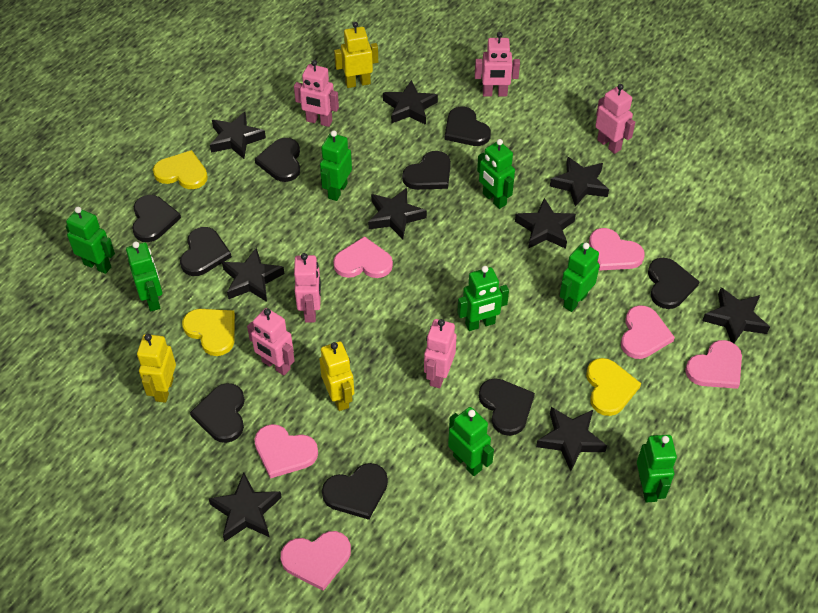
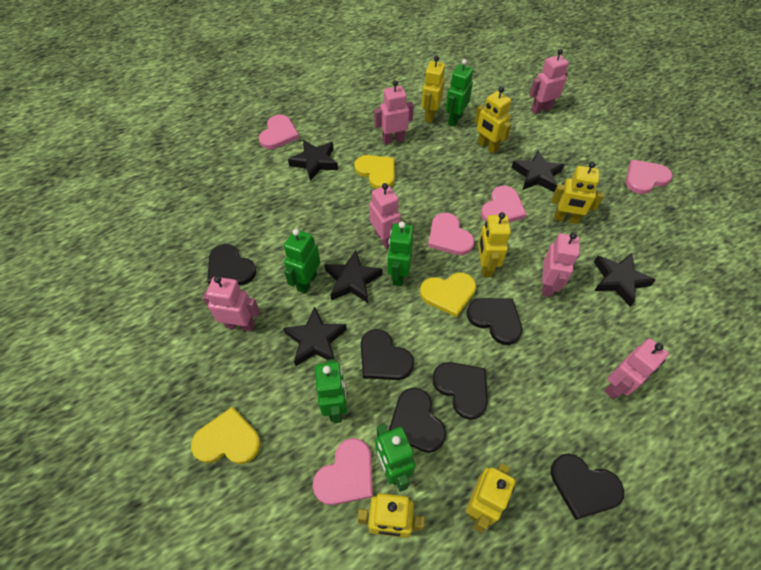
black heart: 9 -> 6
black star: 9 -> 5
green robot: 8 -> 5
pink heart: 6 -> 5
yellow robot: 3 -> 6

